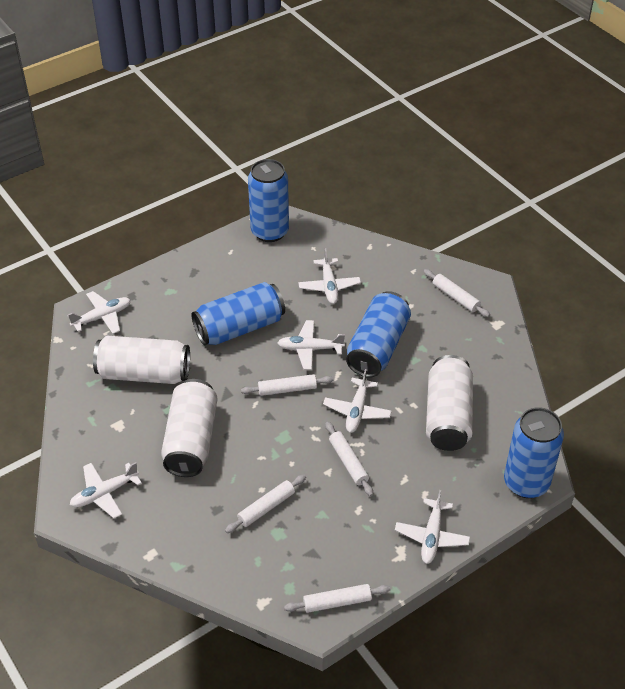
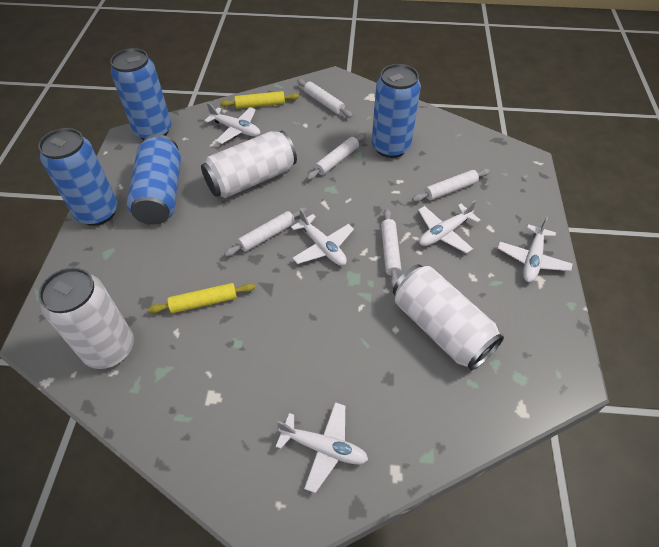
white plane: 6 -> 5
yellow rolling pin: 0 -> 2

